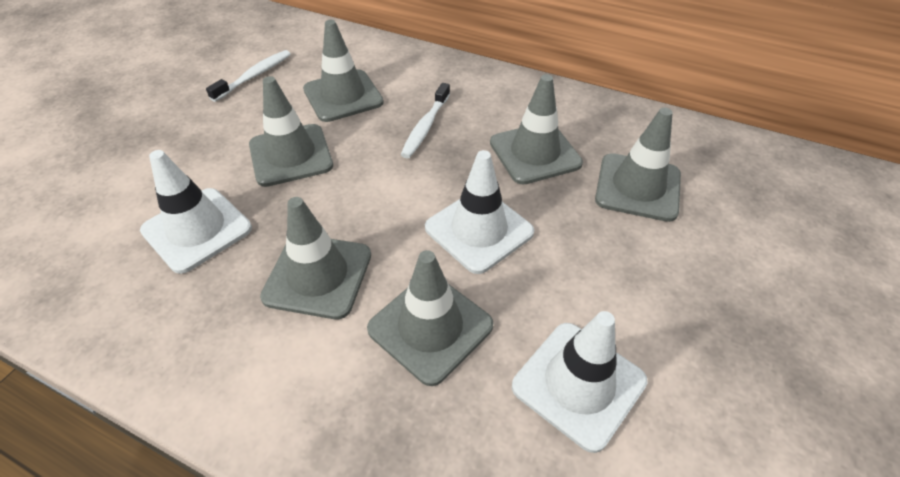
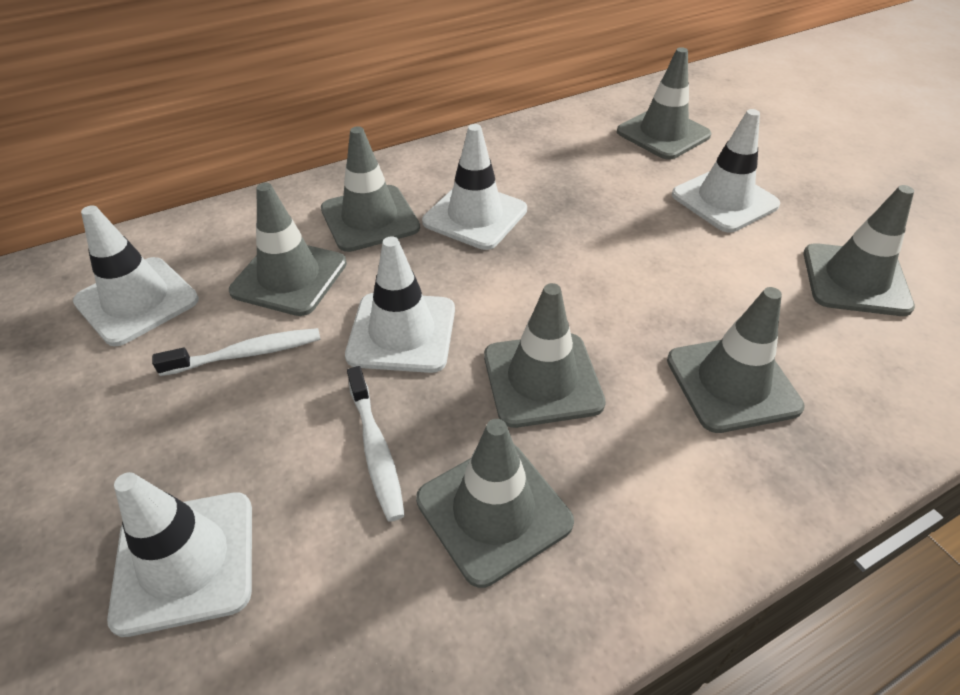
grey traffic cone: 6 -> 7
white traffic cone: 3 -> 5

